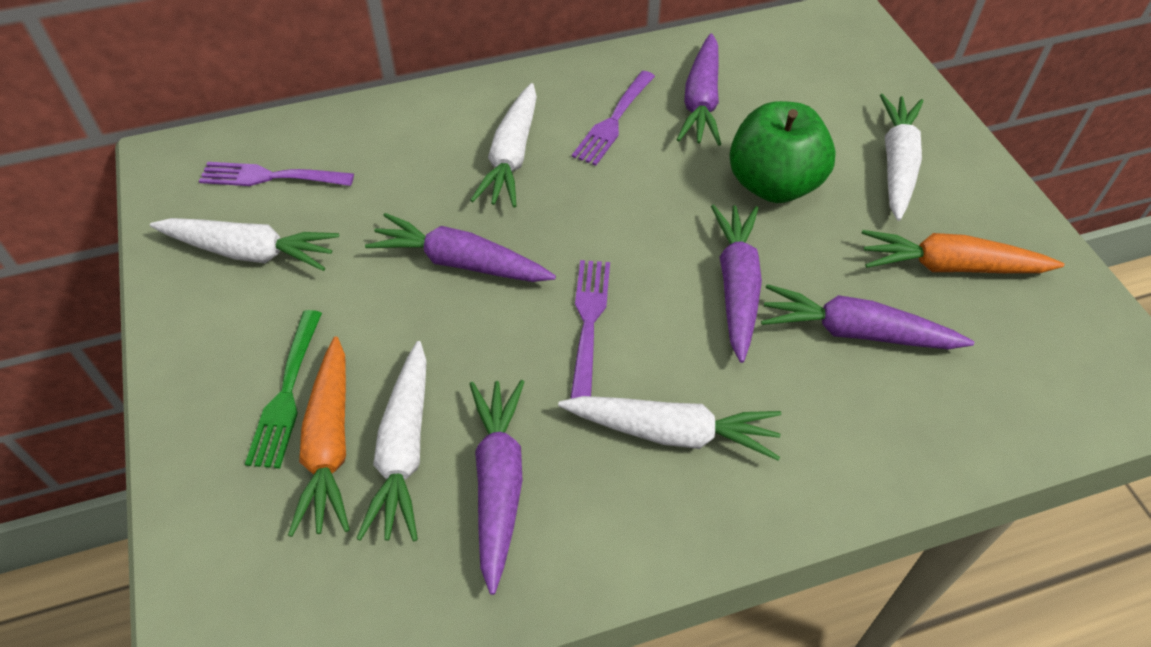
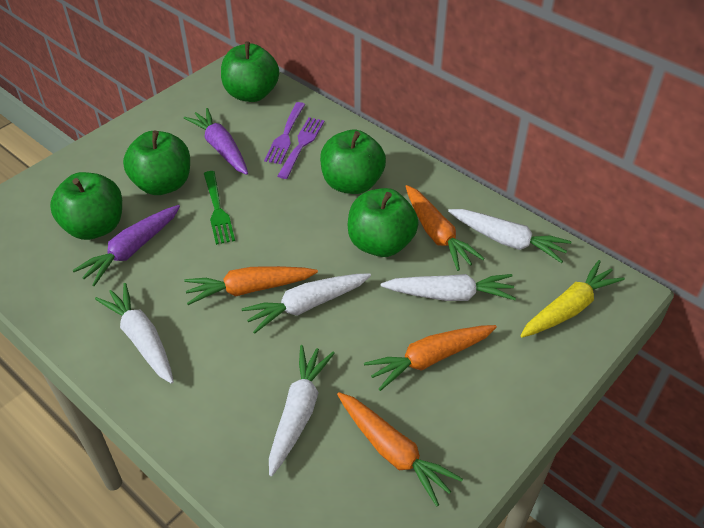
green apple: 1 -> 5
orange carrot: 2 -> 4
purple carrot: 5 -> 2
purple fork: 3 -> 2
yellow carrot: 0 -> 1

